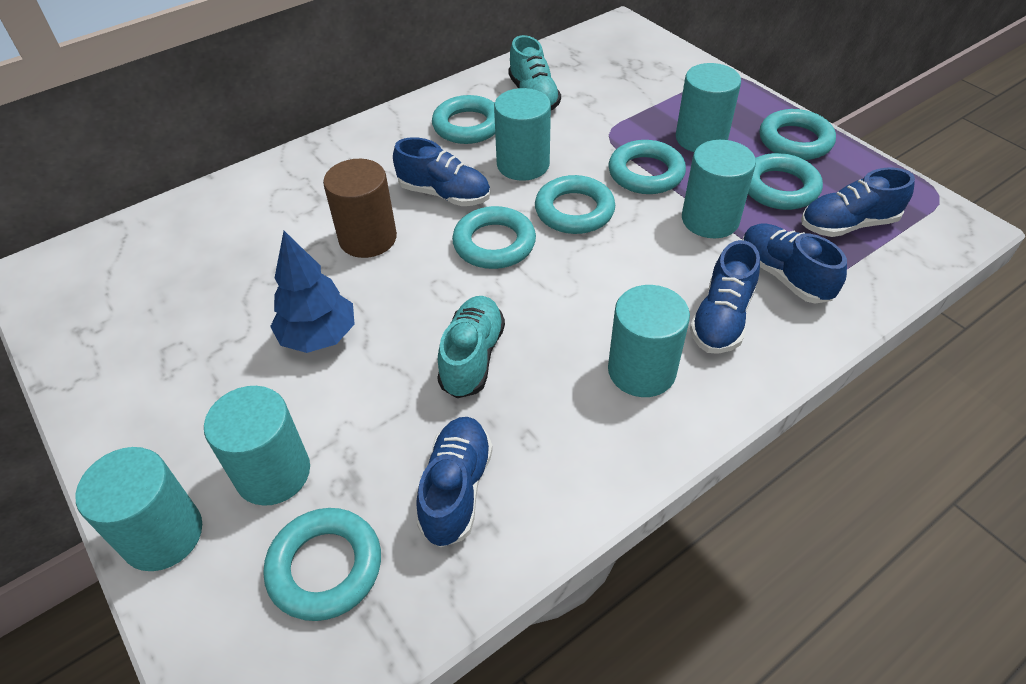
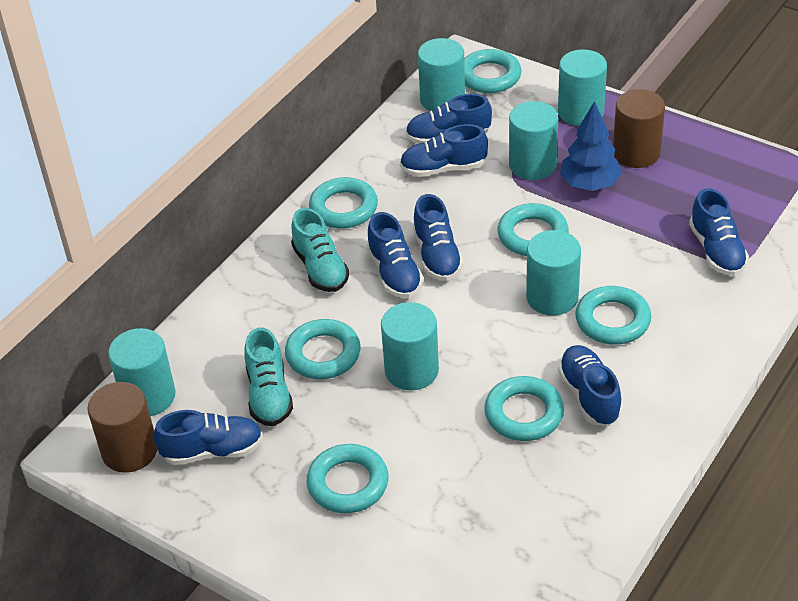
blue shoe: 5 -> 7
brown cylinder: 1 -> 2

